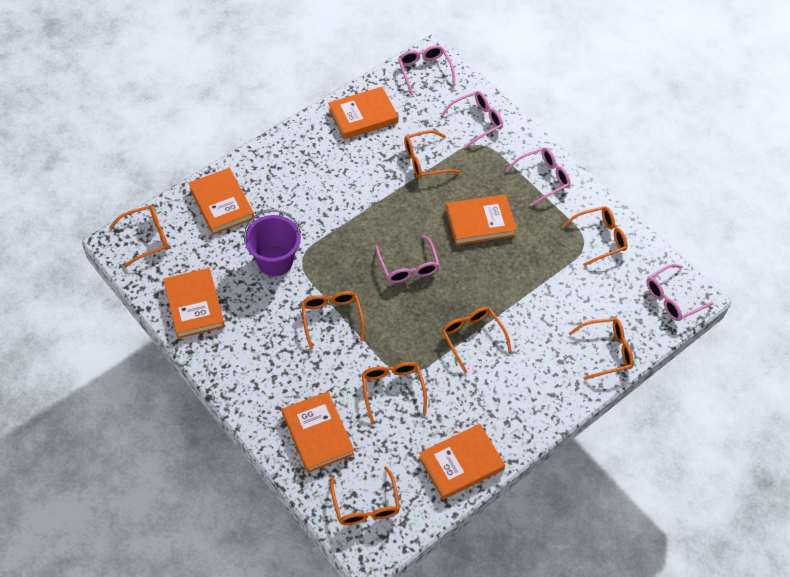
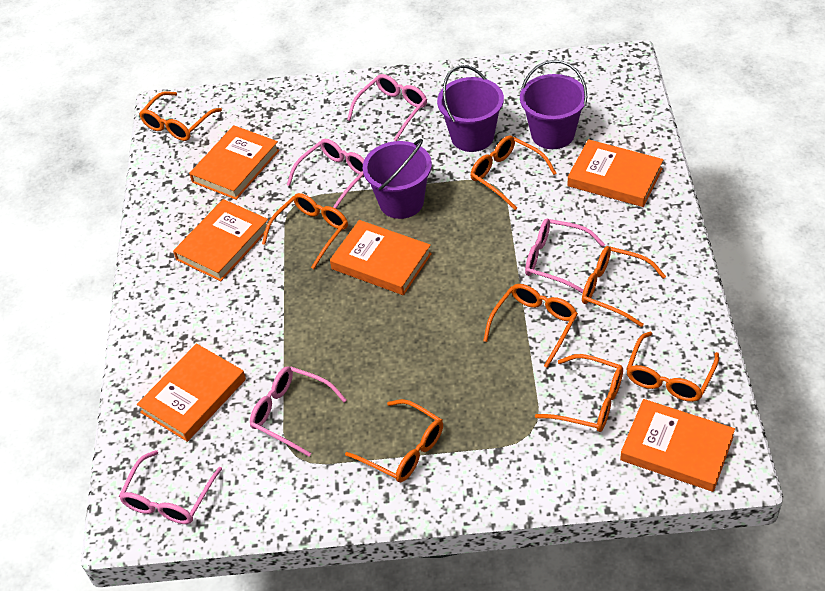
purple bucket: 1 -> 3

